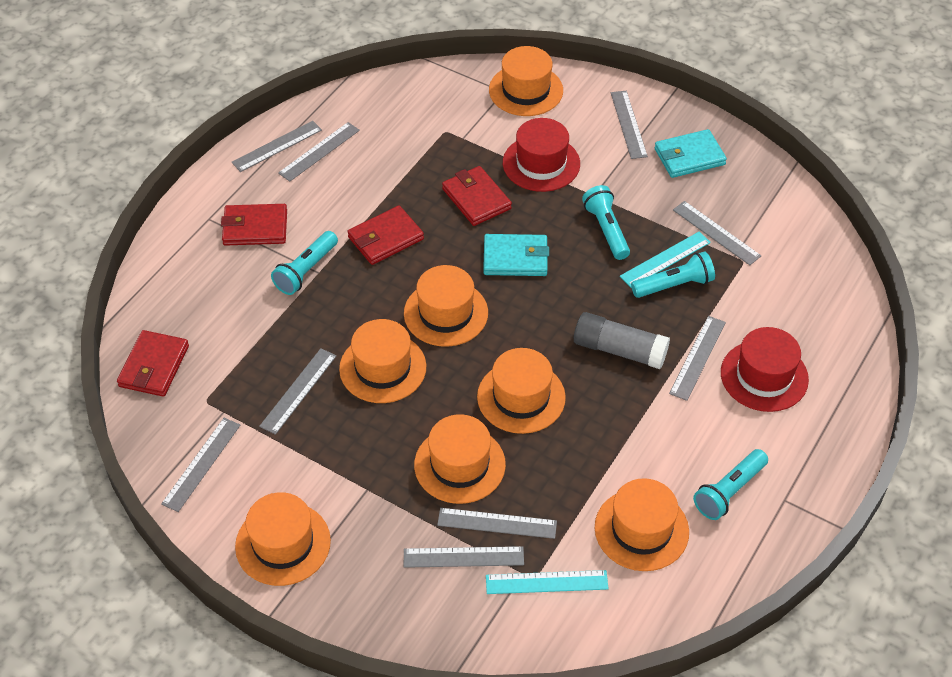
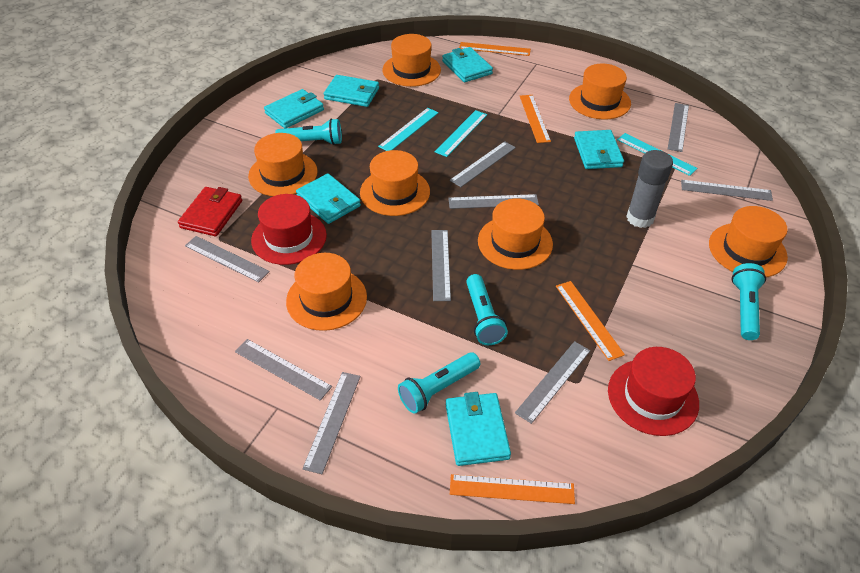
orange ruler: 0 -> 4
red wallet: 4 -> 1
turquoise ruler: 2 -> 3
turquoise wallet: 2 -> 6

